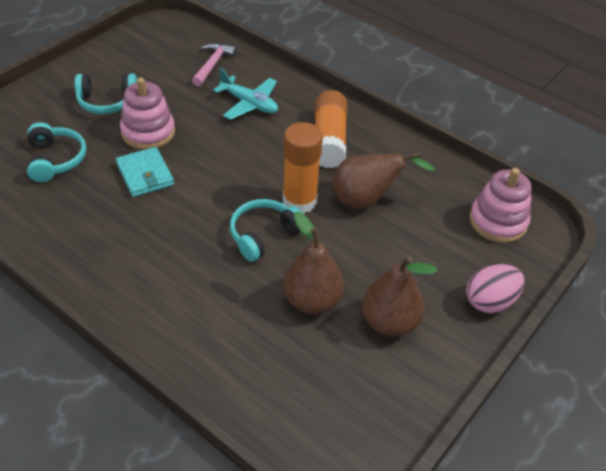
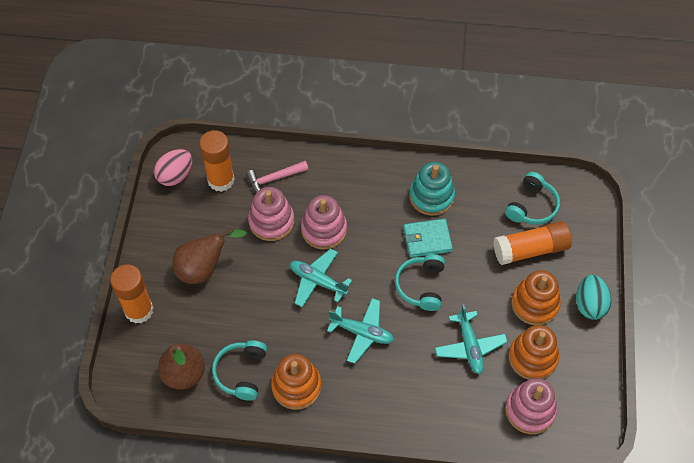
brown pear: 3 -> 2
orange glue stick: 2 -> 3
orange stacking toy: 0 -> 3
pink stacking toy: 2 -> 3
turquoise egg: 0 -> 1
turquoise plane: 1 -> 3
turquoise stacking toy: 0 -> 1

